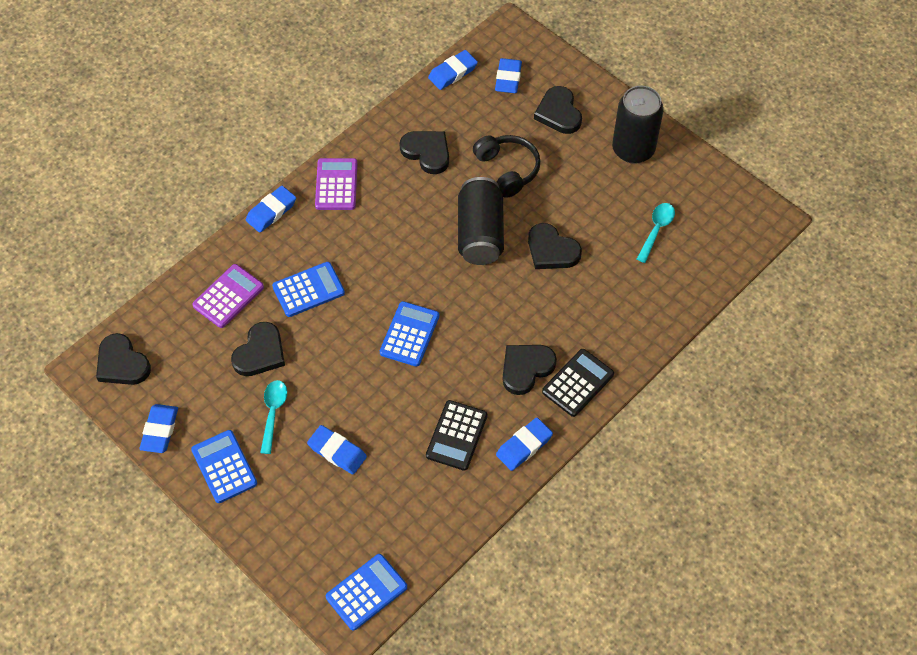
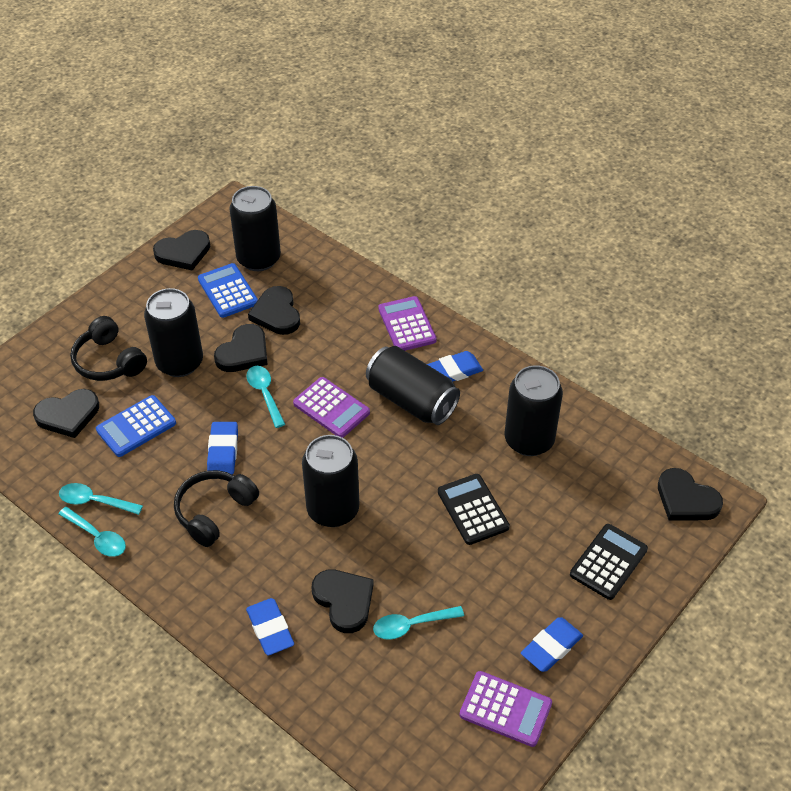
black can: 2 -> 5
black headphones: 1 -> 2
blue calculator: 4 -> 2
blue eraser: 6 -> 4
purple calculator: 2 -> 3
turquoise spoon: 2 -> 4

